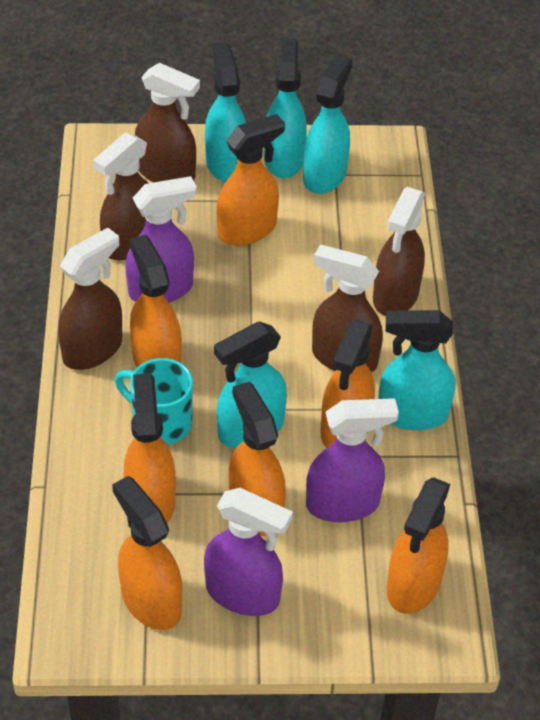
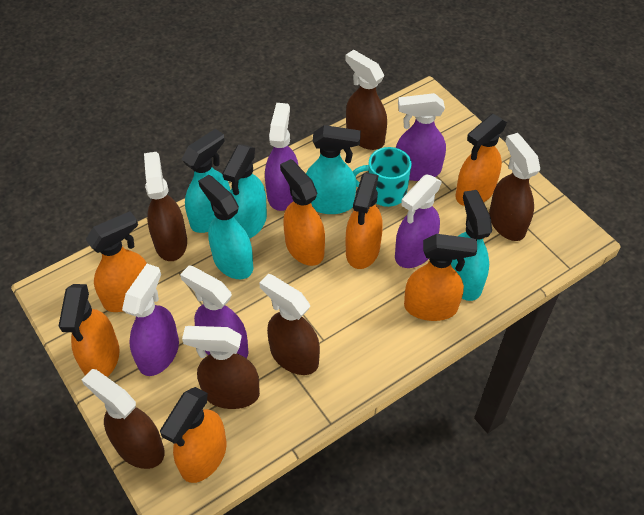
brown spray bottle: 5 -> 6
purple spray bottle: 3 -> 5

